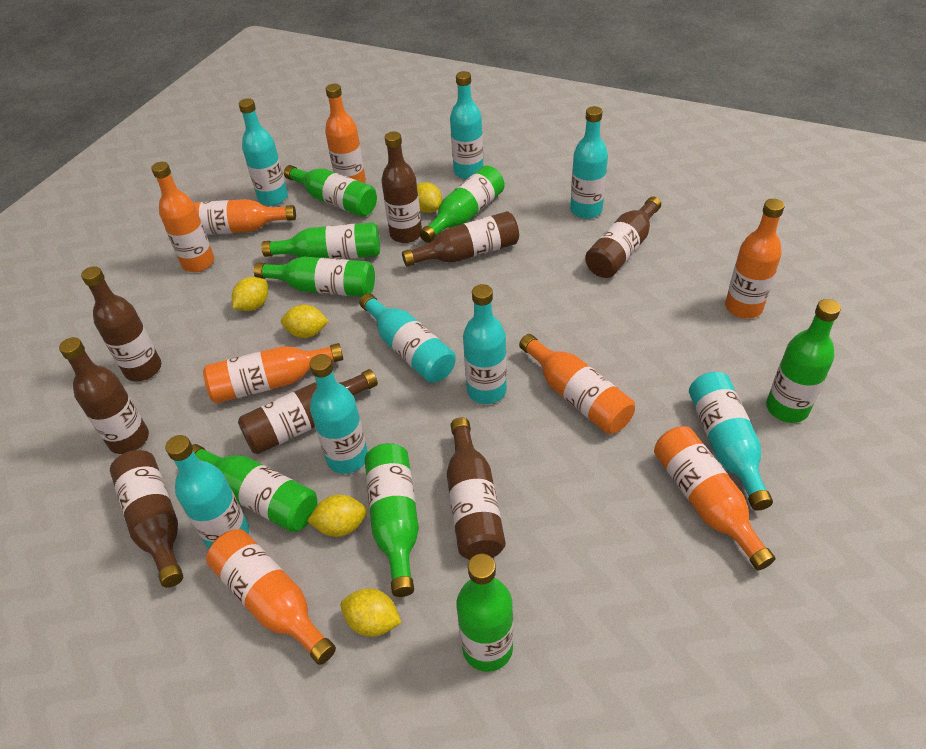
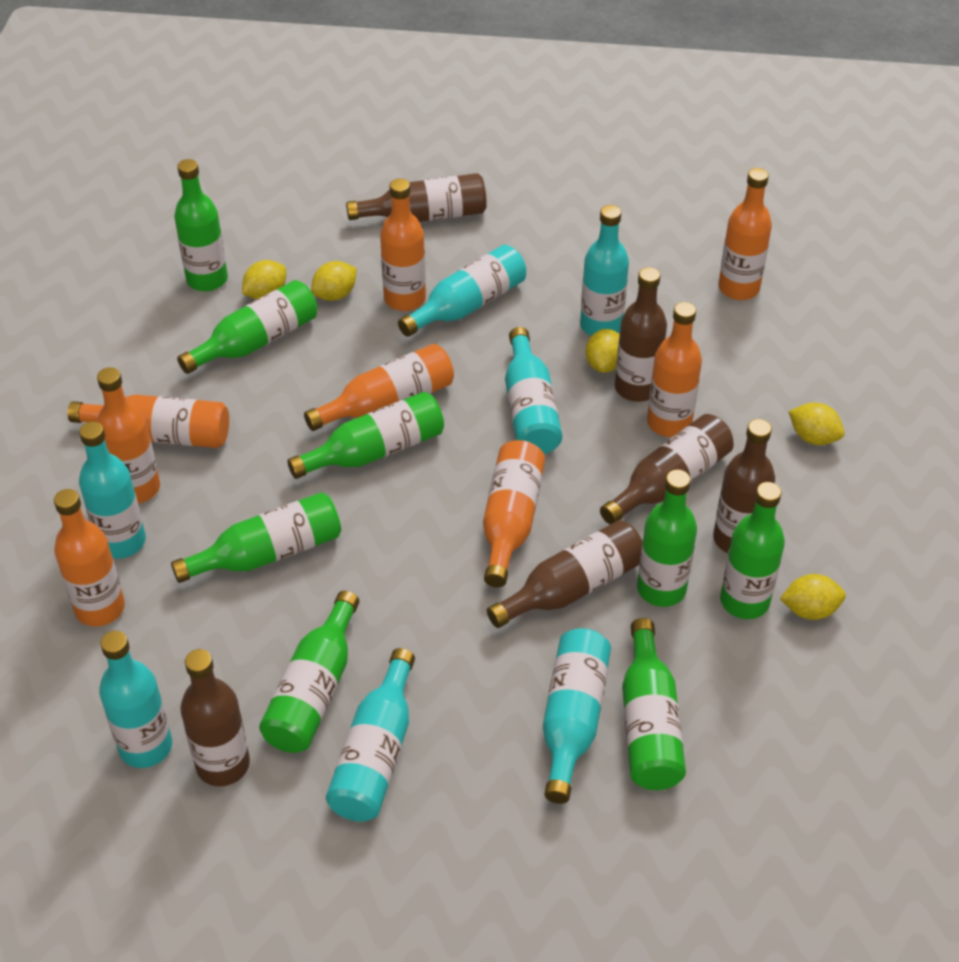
brown bottle: 8 -> 6
turquoise bottle: 8 -> 7

